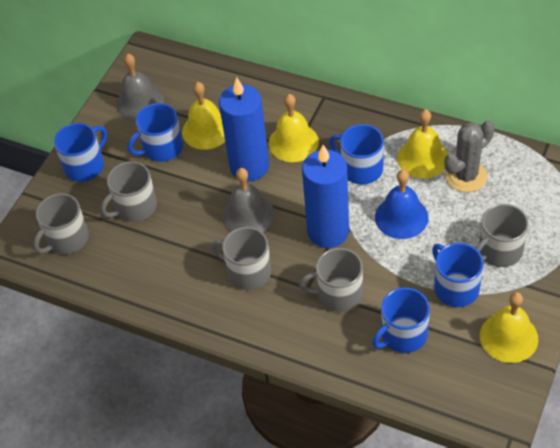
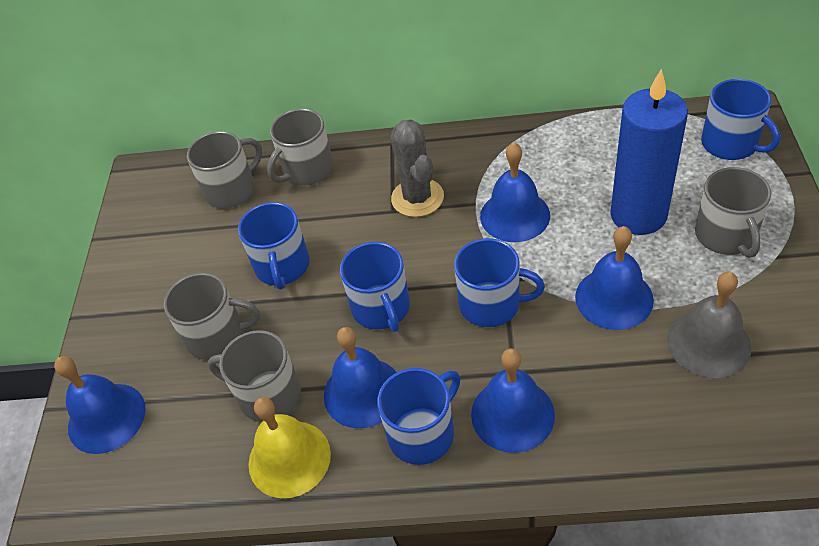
blue bell: 1 -> 5
blue candle: 2 -> 1
grey bell: 2 -> 1
yellow bell: 4 -> 1

